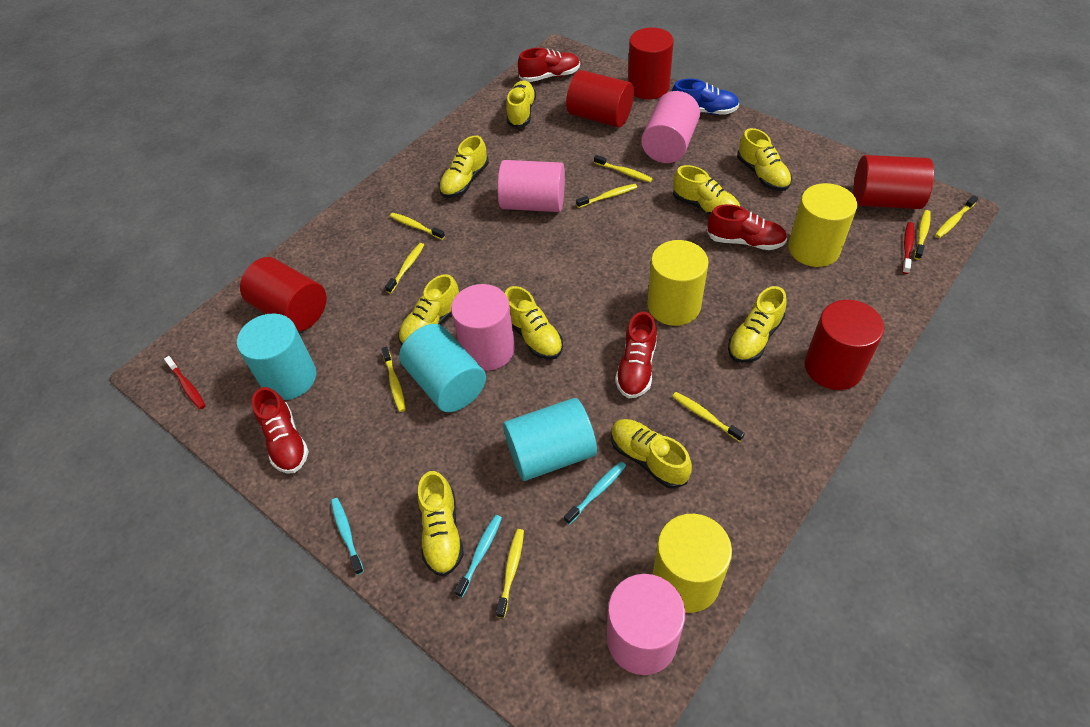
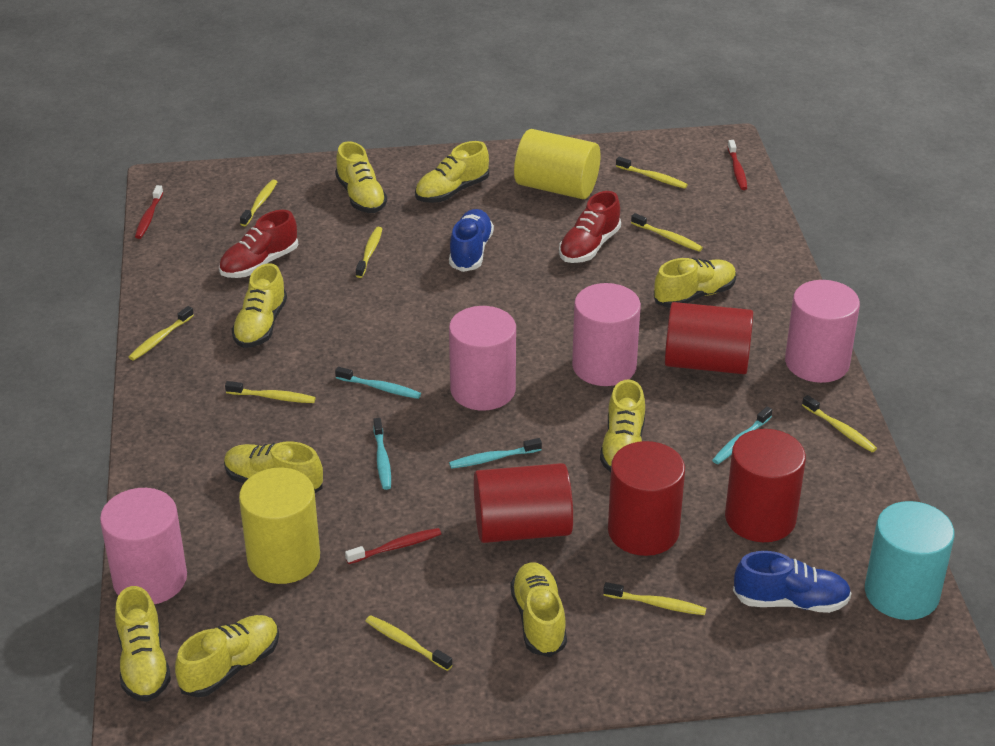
blue shoe: 1 -> 2
red cylinder: 5 -> 4
red shoe: 4 -> 2
red toothbrush: 2 -> 3
turquoise cylinder: 3 -> 1
turquoise toothbrush: 3 -> 4
yellow cylinder: 3 -> 2

